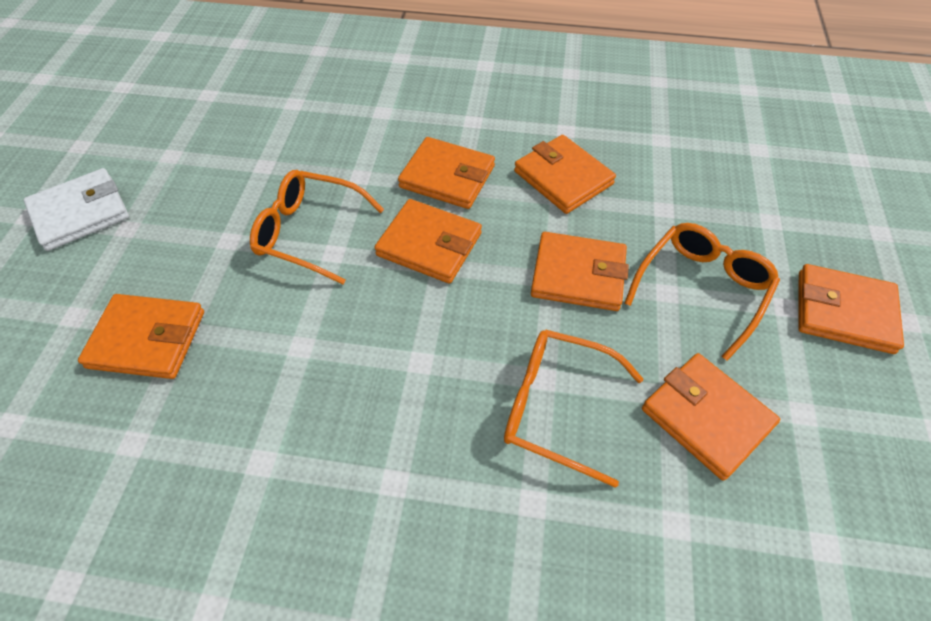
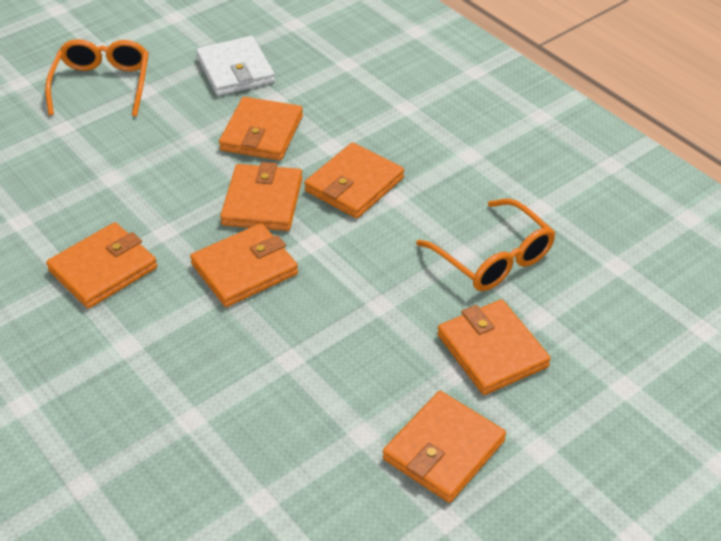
orange glasses: 3 -> 2

